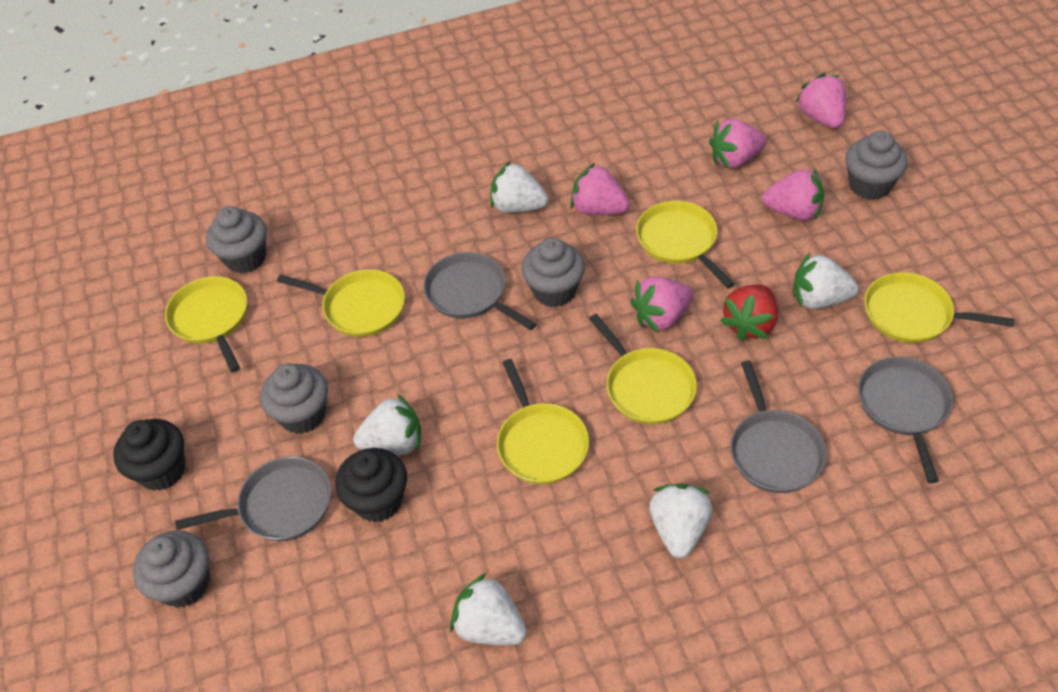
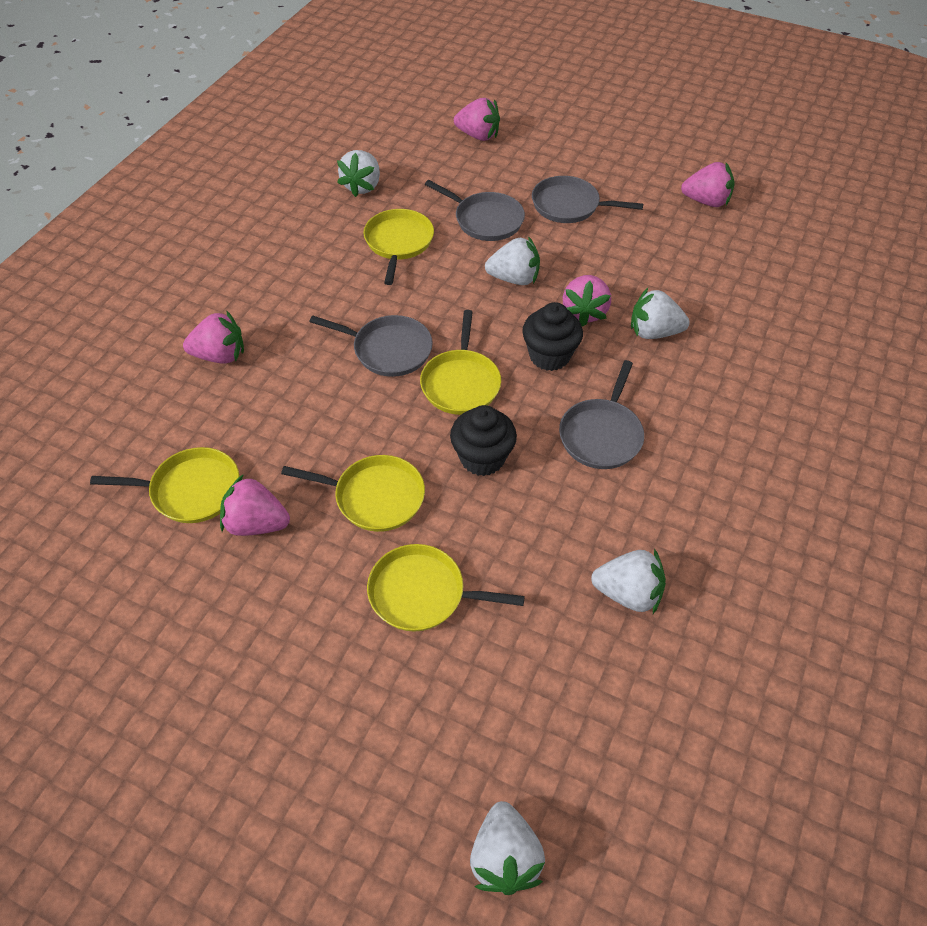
grey cupcake: 5 -> 0
red strawberry: 1 -> 0
yellow pan: 6 -> 5

